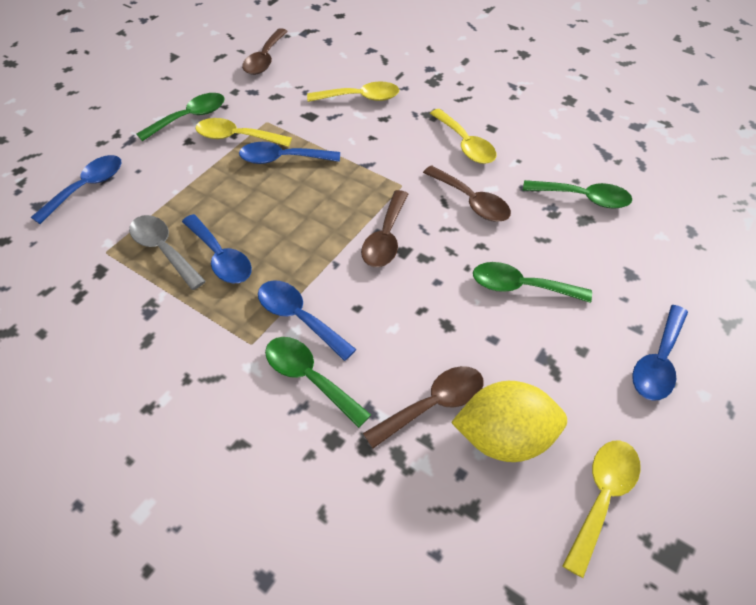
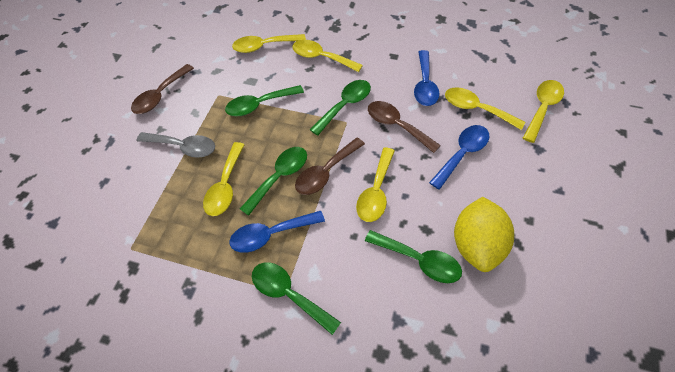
blue spoon: 5 -> 3
brown spoon: 4 -> 3
green spoon: 4 -> 5
yellow spoon: 4 -> 6

